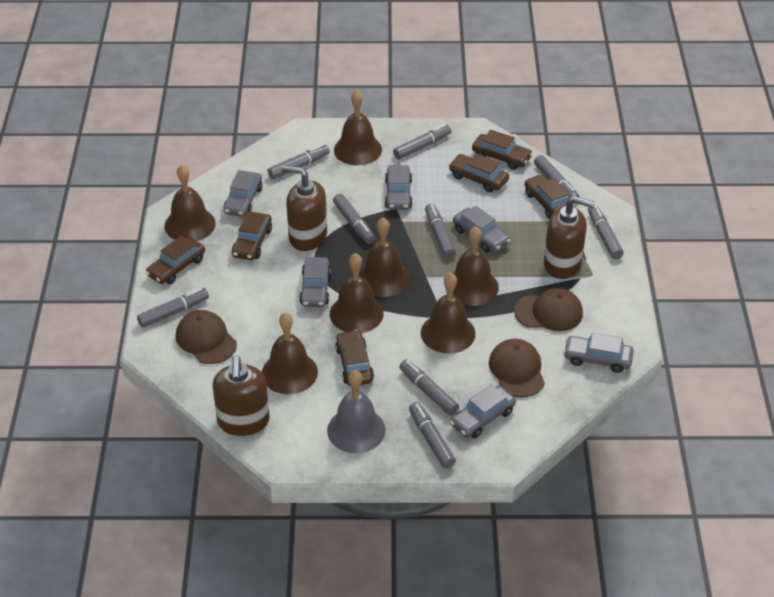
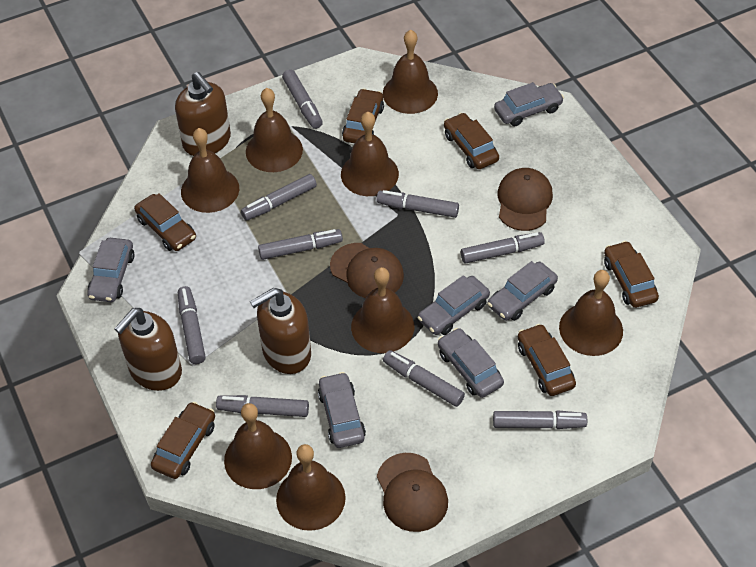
brown bell: 7 -> 8
grey bell: 1 -> 0

